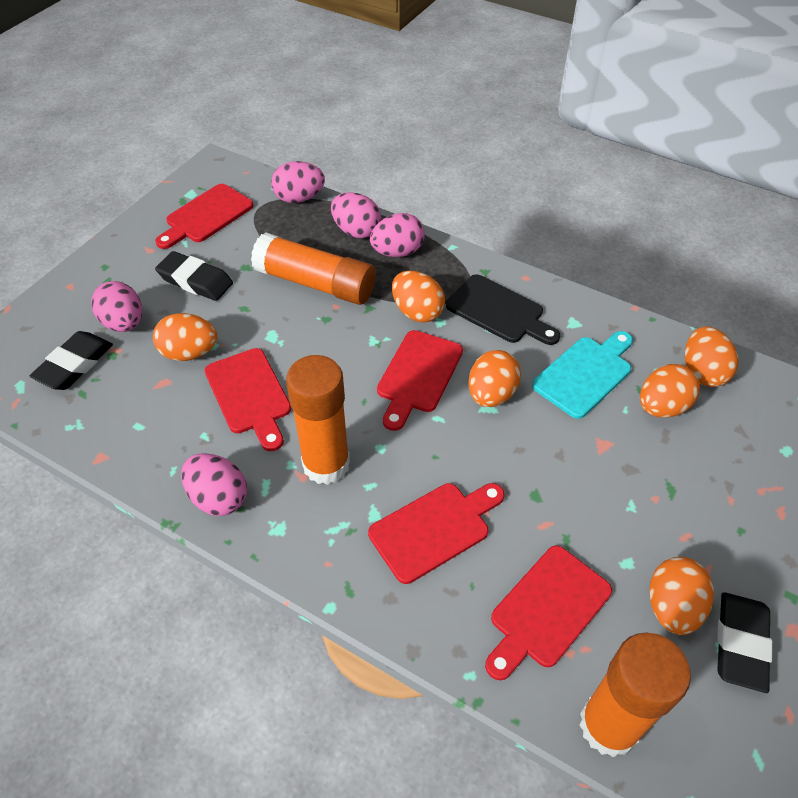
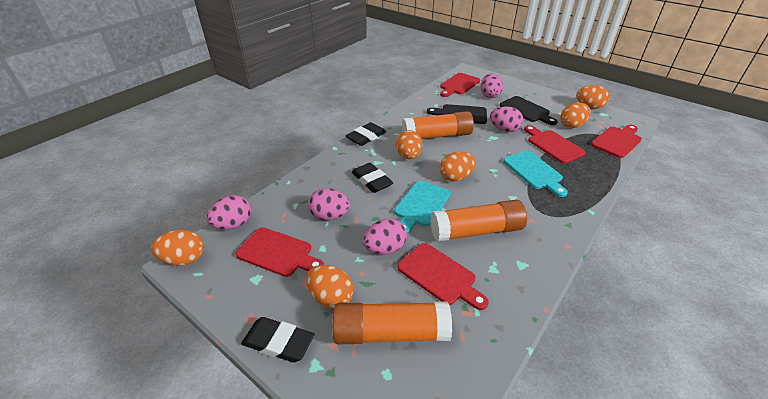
black cutting board: 1 -> 2
turquoise cutting board: 1 -> 2

